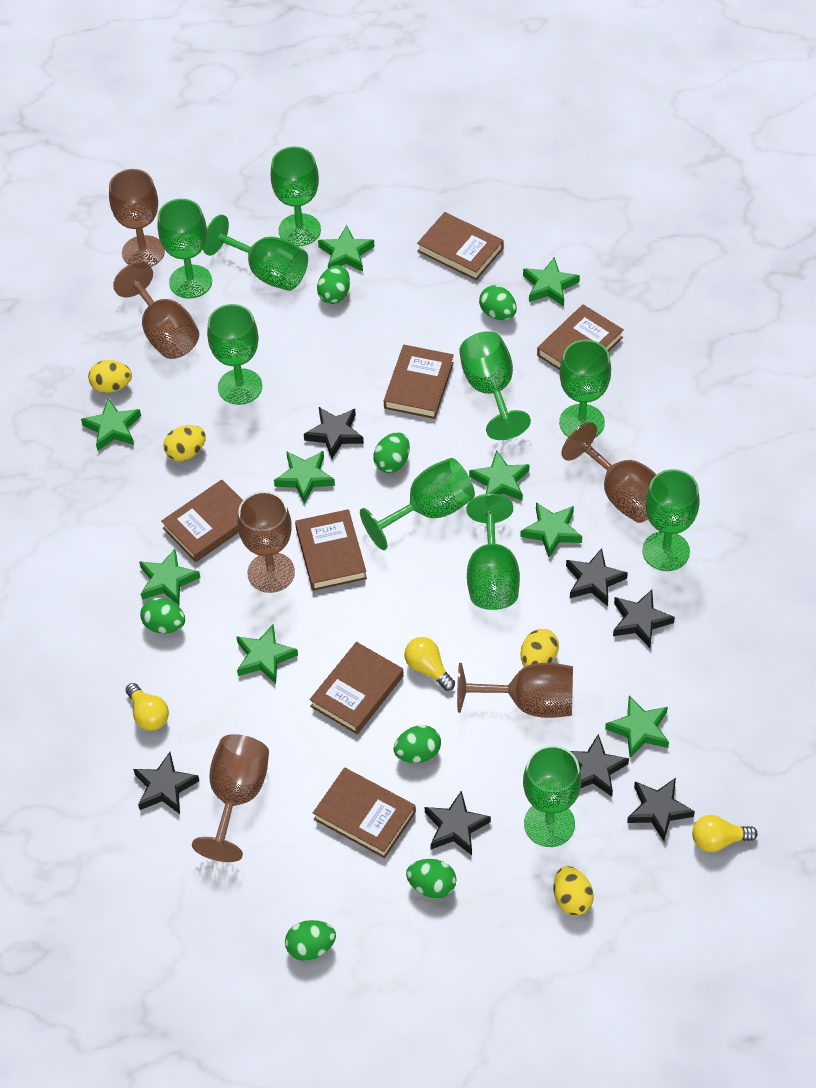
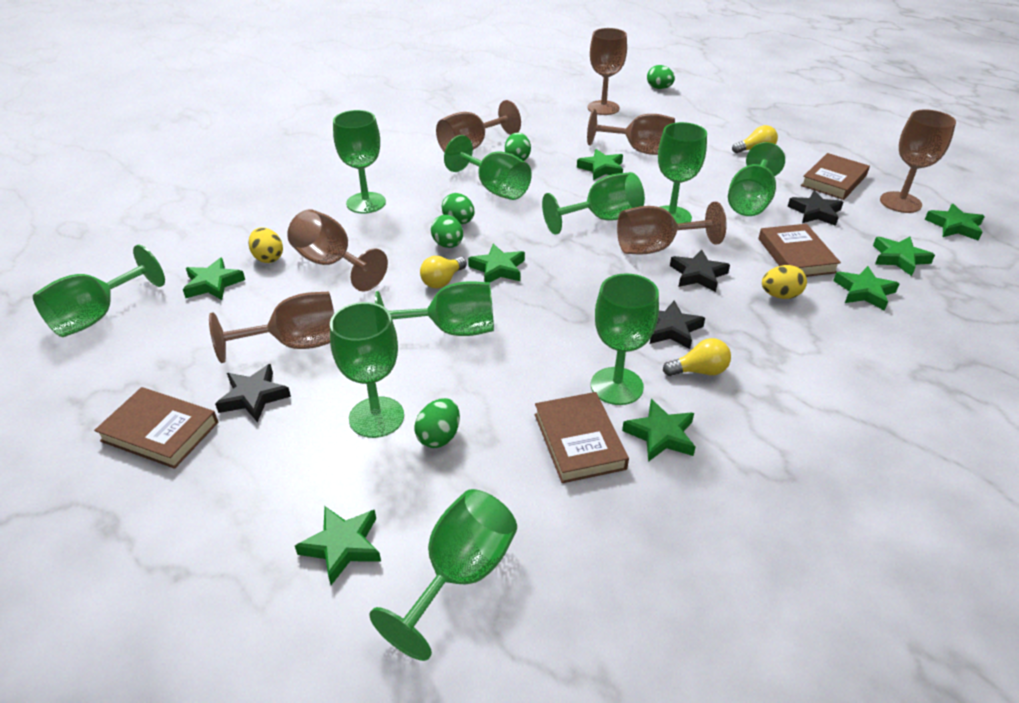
black star: 7 -> 4
brown book: 7 -> 4
brown goblet: 6 -> 7
green egg: 7 -> 5
green star: 9 -> 8
yellow egg: 4 -> 2

